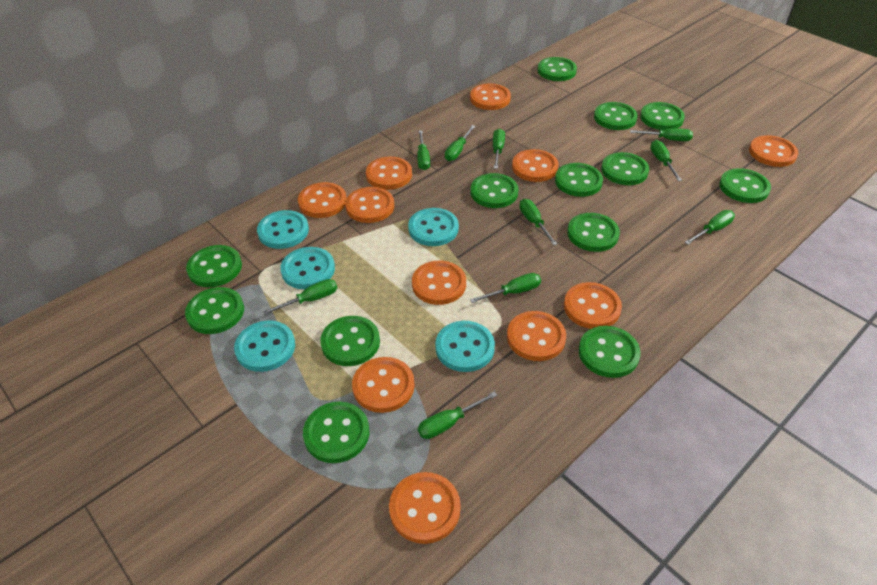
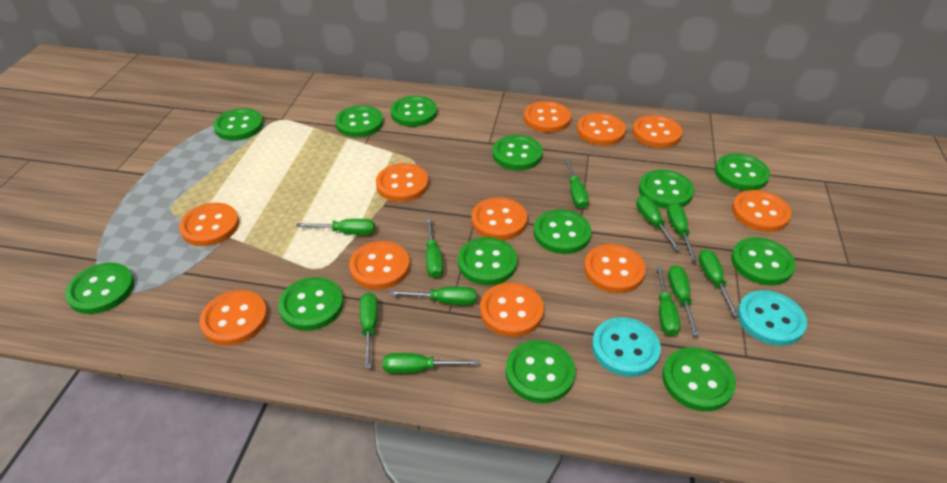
green screwdriver: 10 -> 11
turquoise button: 5 -> 2

